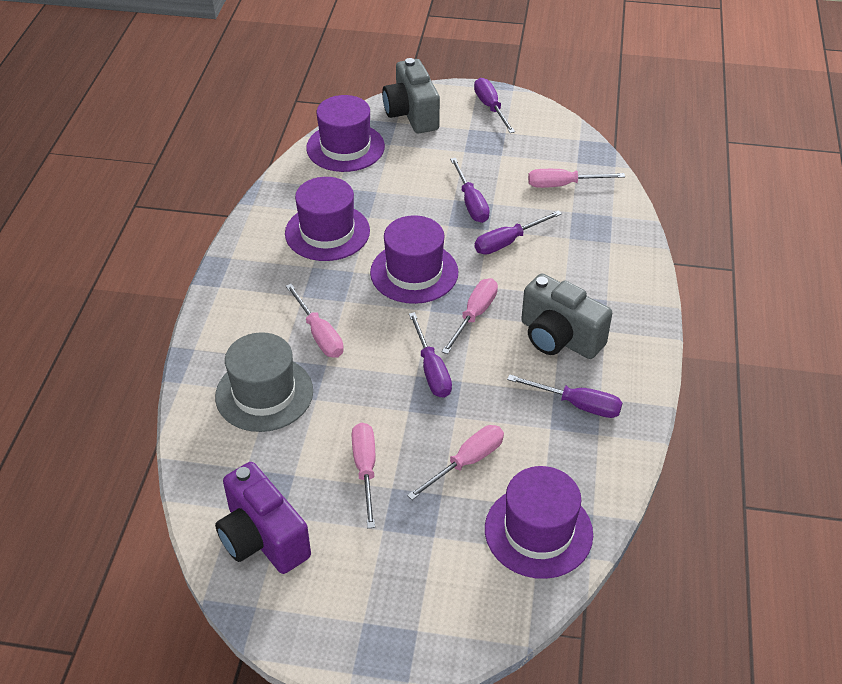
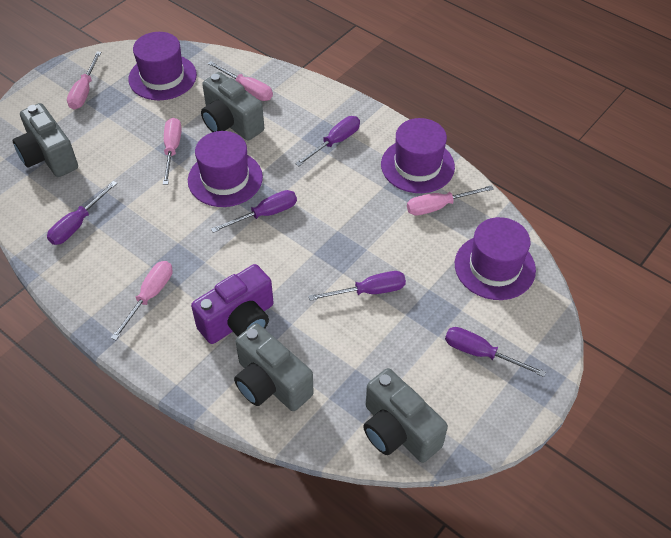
grey camera: 2 -> 4
grey hat: 1 -> 0

